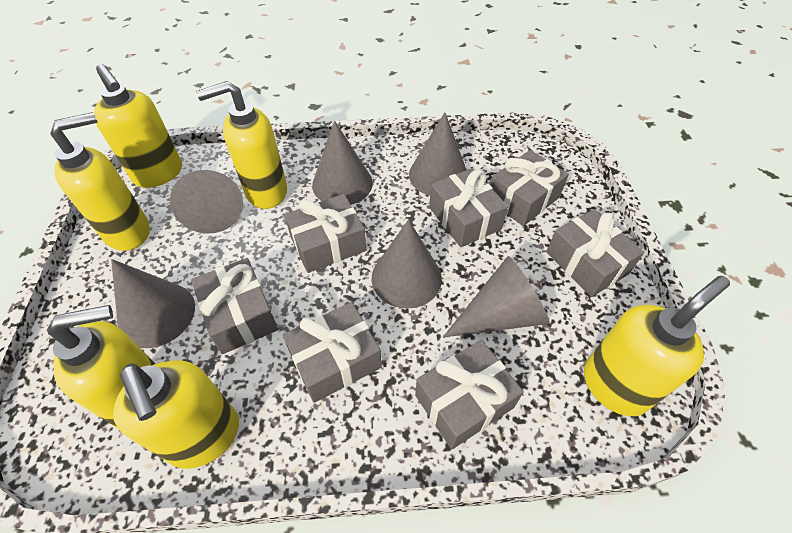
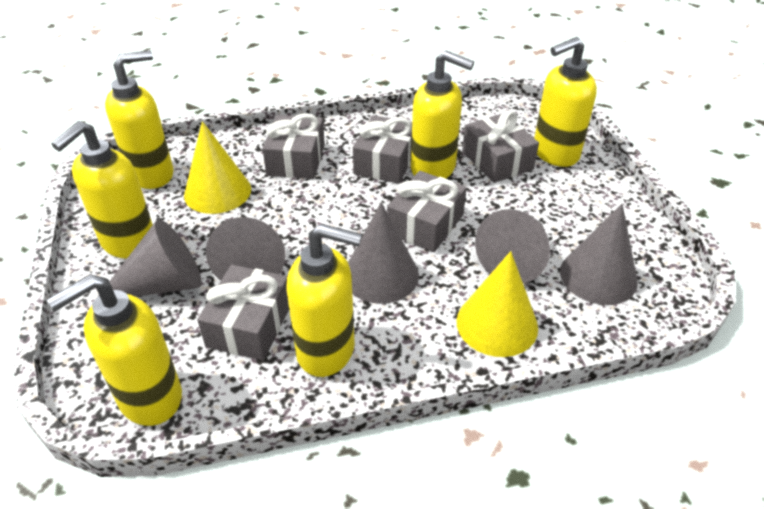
grey cone: 6 -> 5
grey gift: 7 -> 5
yellow cone: 0 -> 2

